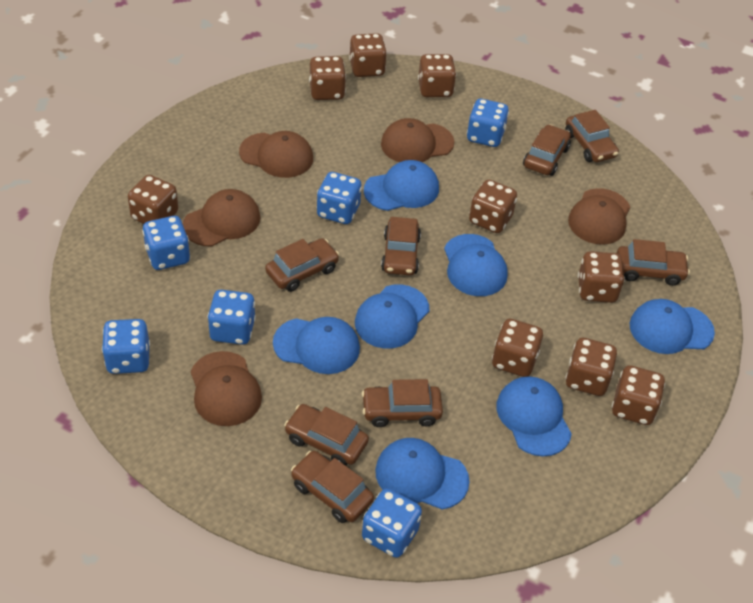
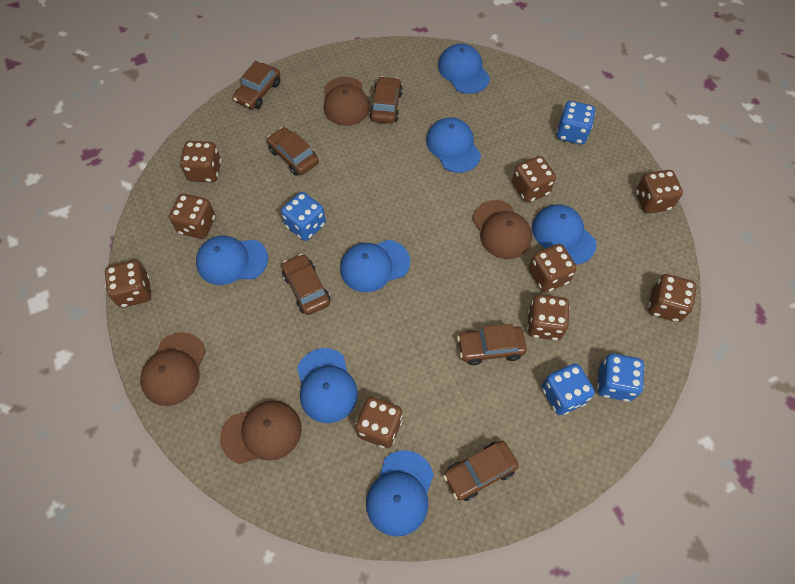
blue dice: 6 -> 4
brown cap: 5 -> 4
brown car: 8 -> 6

